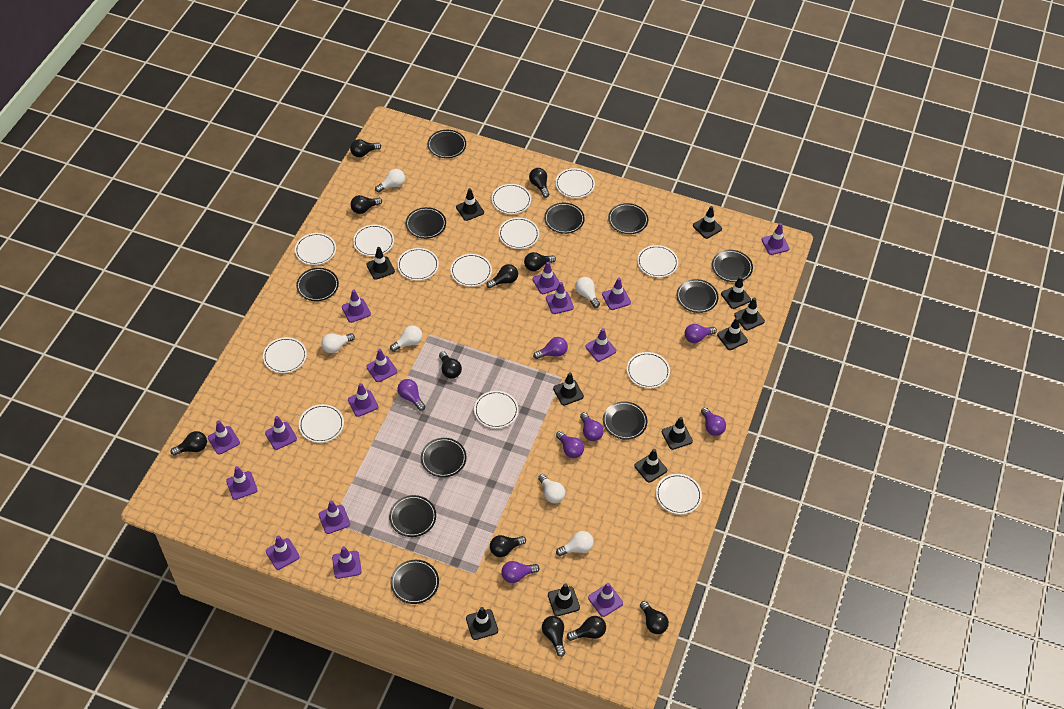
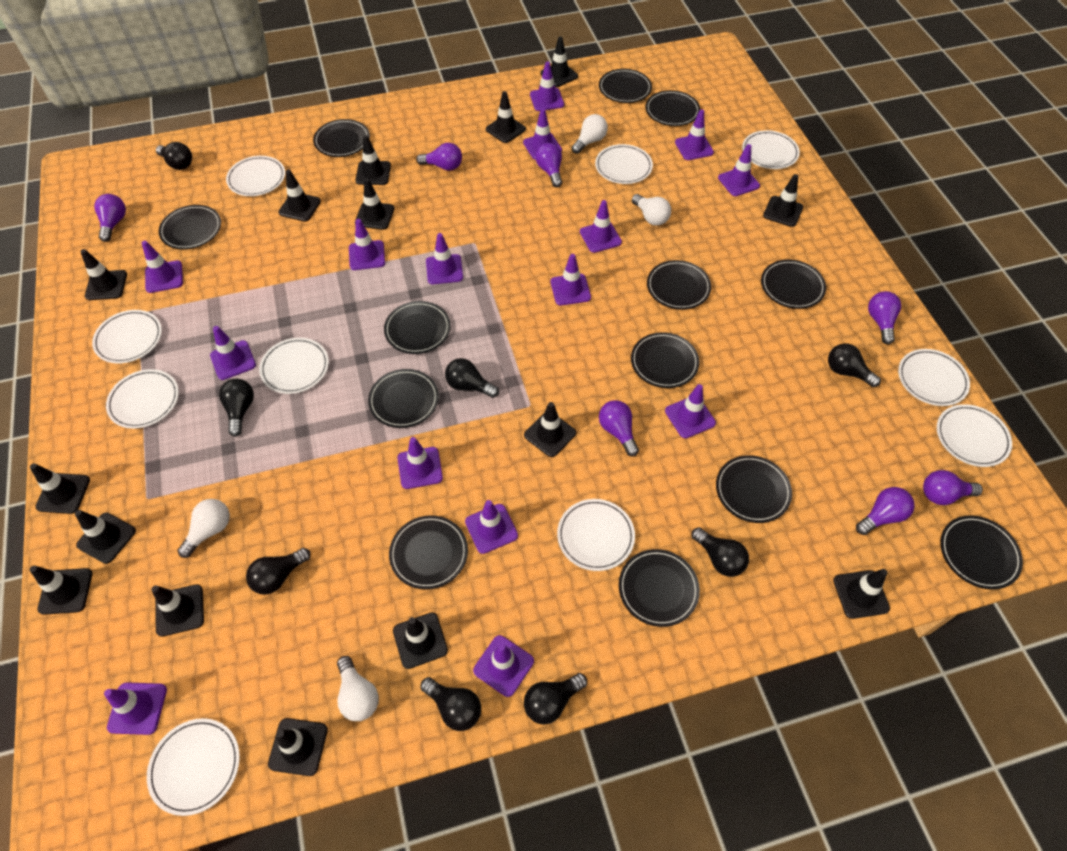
black light bulb: 11 -> 8
black plate: 11 -> 13
black traffic cone: 11 -> 15
white light bulb: 6 -> 4
white plate: 13 -> 10

